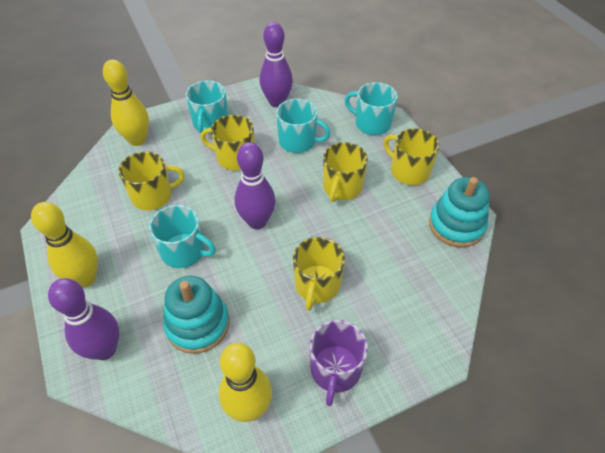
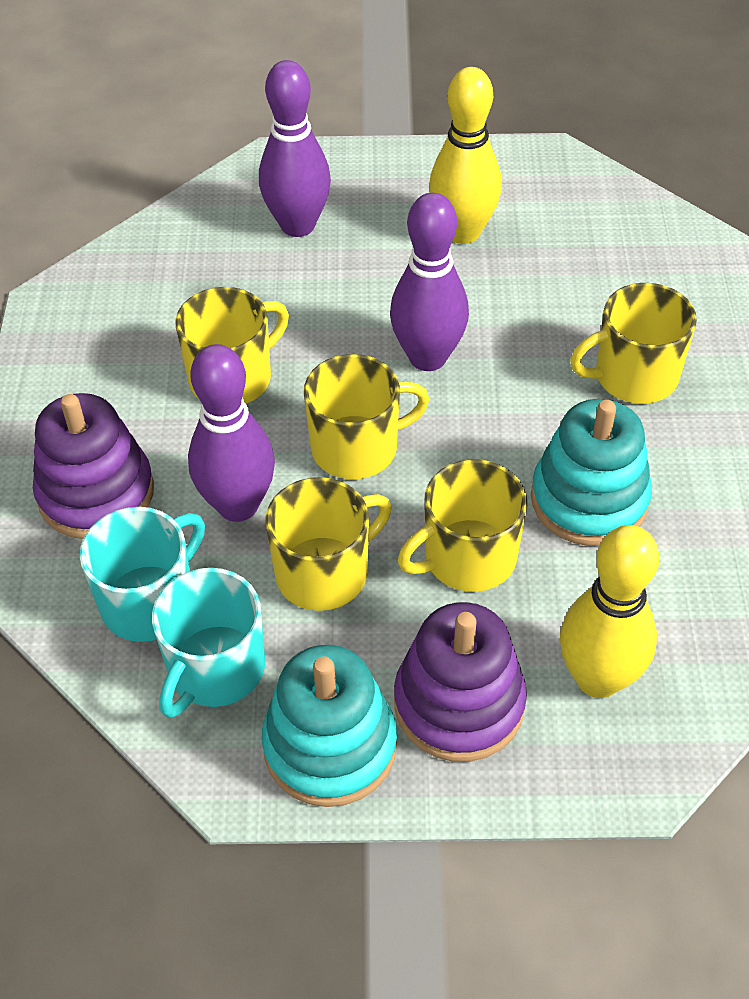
purple mug: 1 -> 0
purple stacking toy: 0 -> 2
turquoise mug: 4 -> 2
yellow bowling pin: 3 -> 2

